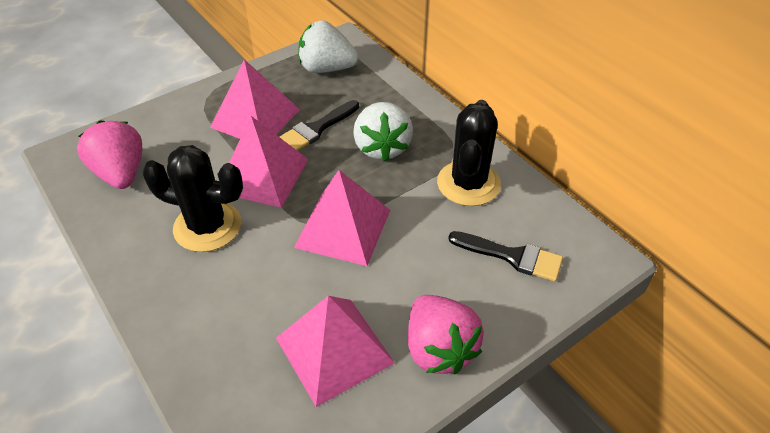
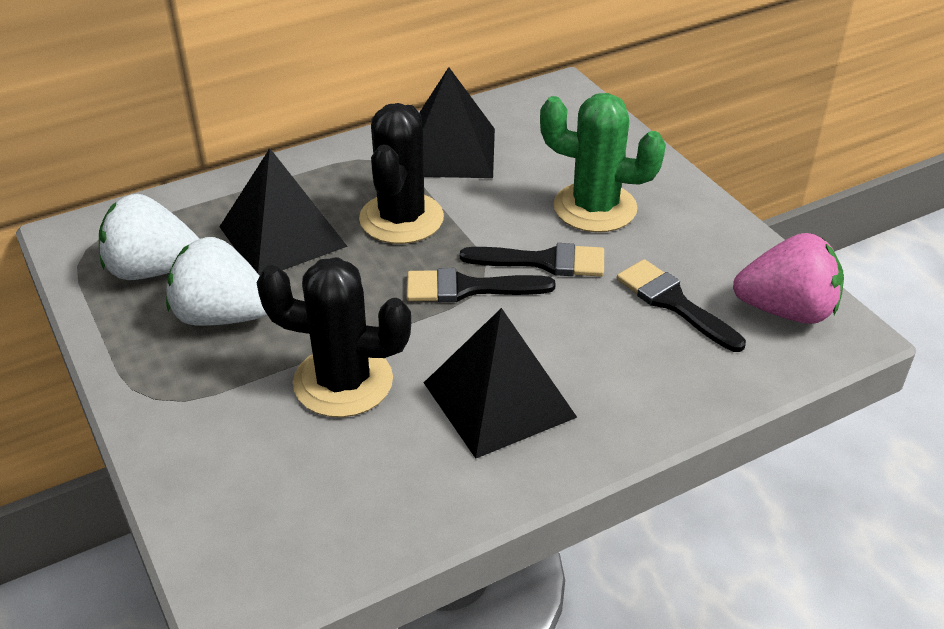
black brush: 2 -> 3
black pyramid: 0 -> 3
green cactus: 0 -> 1
pink pyramid: 4 -> 0
pink strawberry: 2 -> 1

